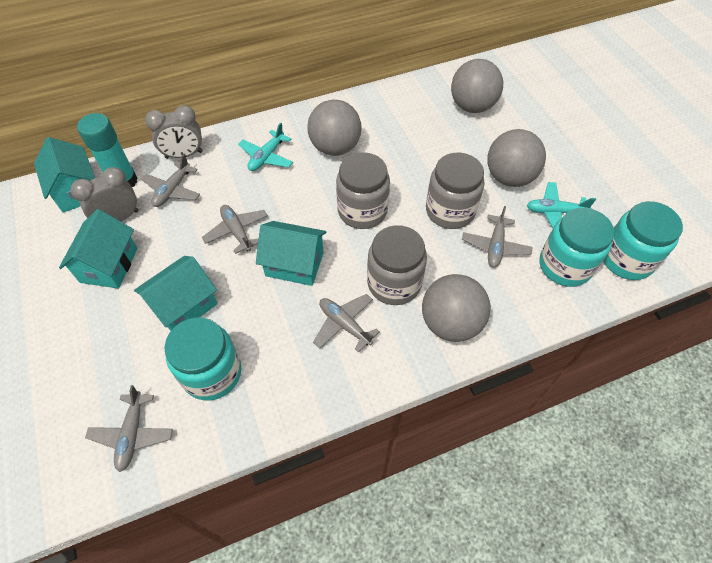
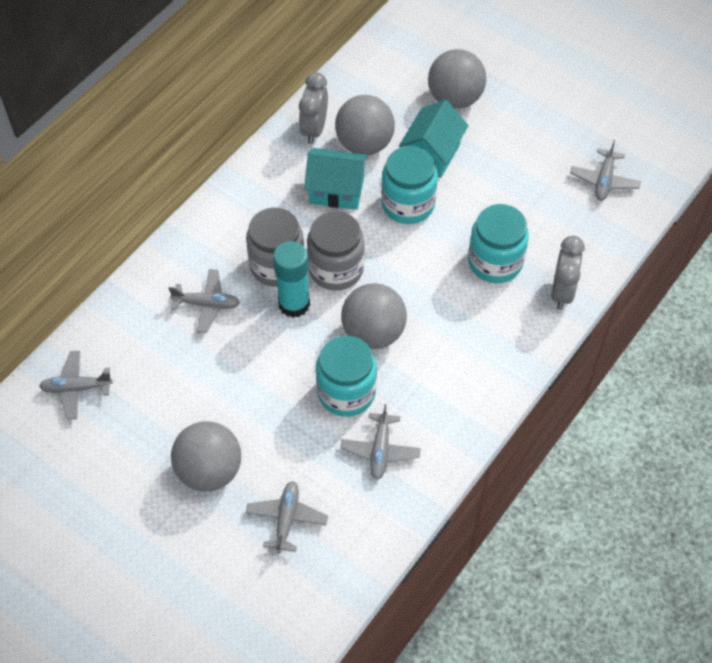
grey jar: 3 -> 2
turquoise house: 4 -> 2
turquoise plane: 2 -> 0

